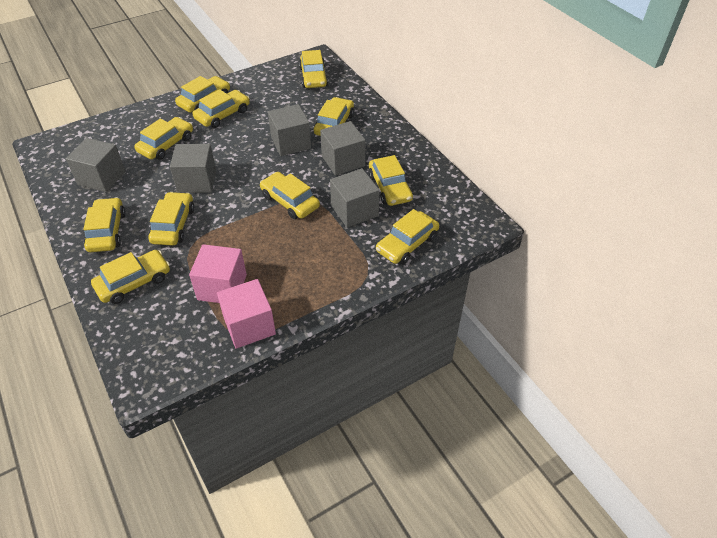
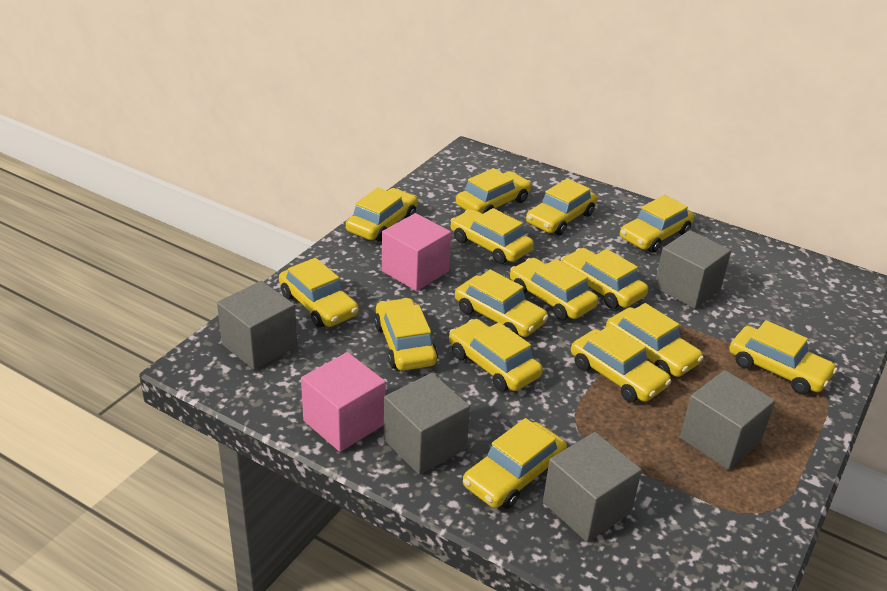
yellow car: 11 -> 15

